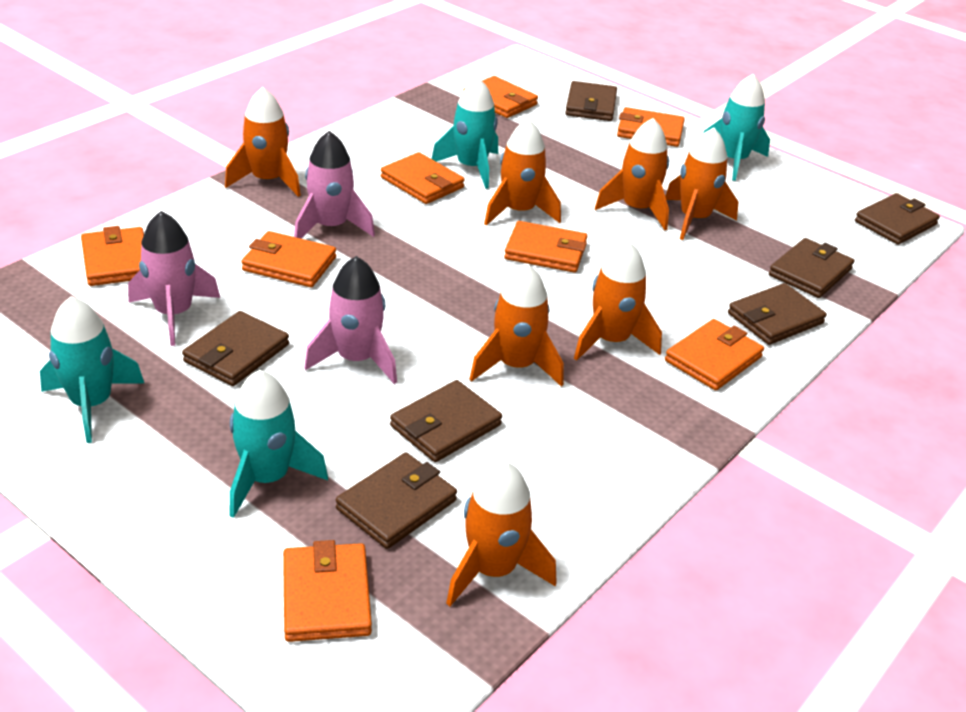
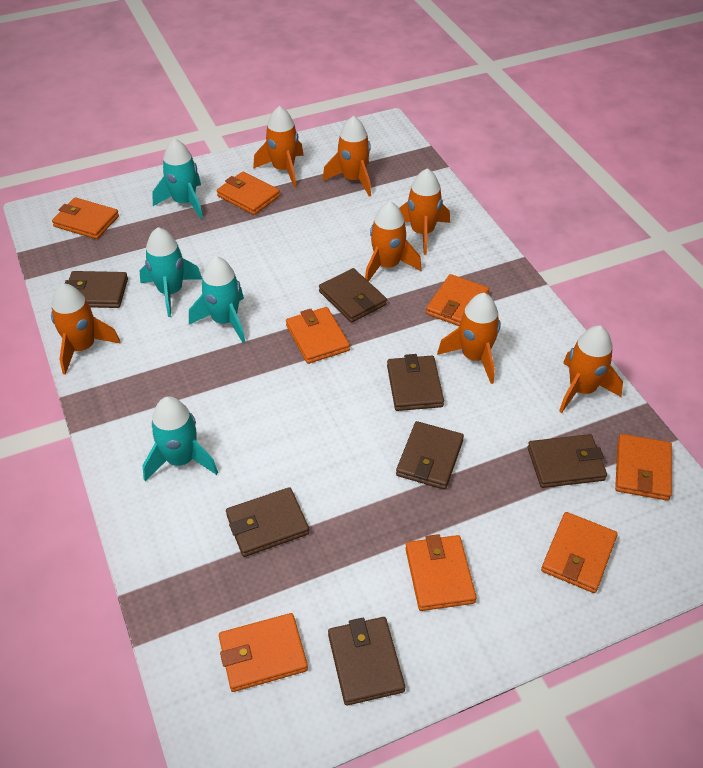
pink rocket: 3 -> 0

